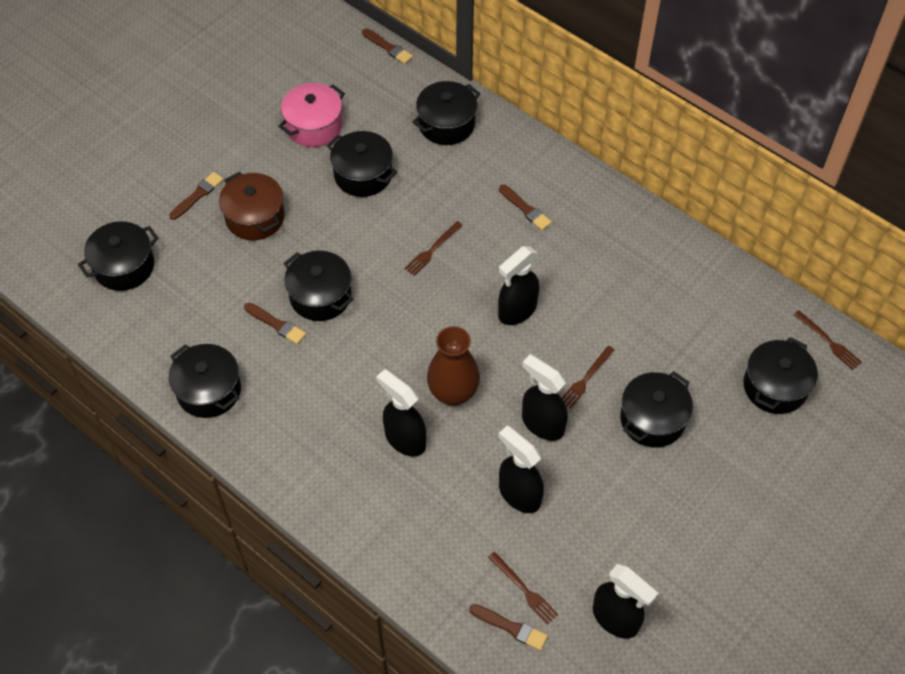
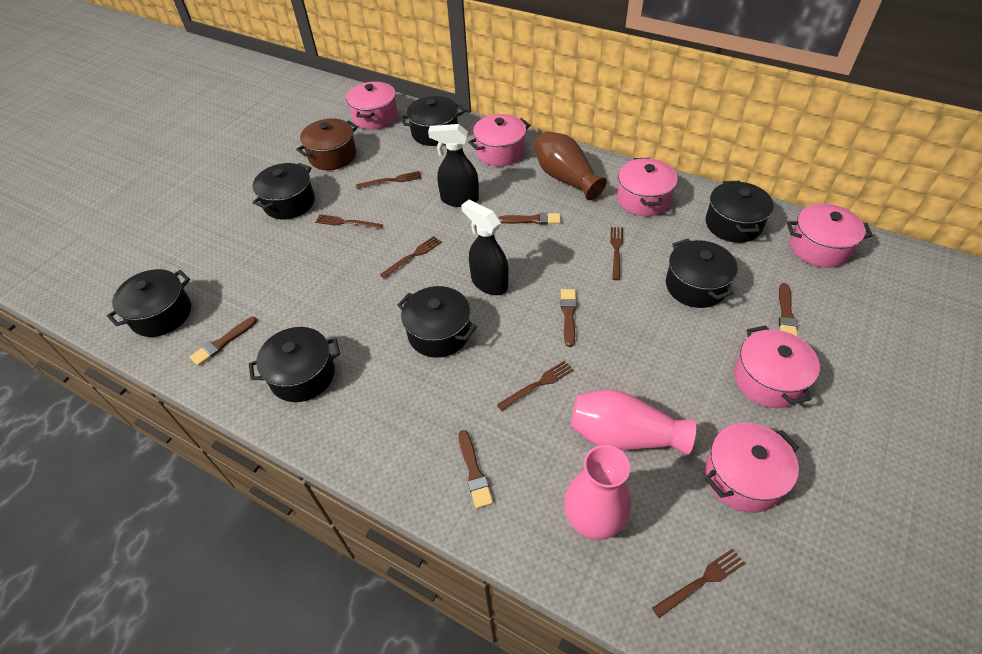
black spray bottle: 5 -> 2
brown fork: 4 -> 6
pink pot: 1 -> 6
pink vase: 0 -> 2

